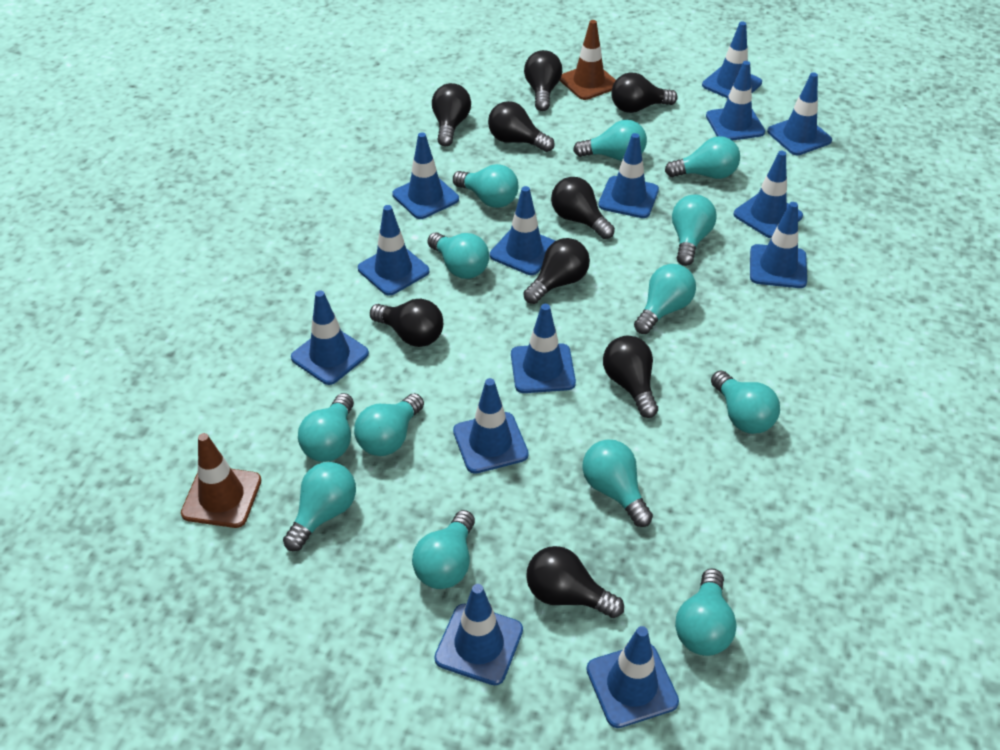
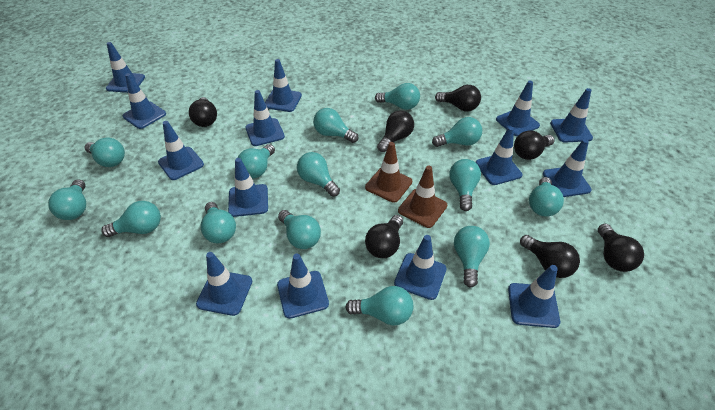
black light bulb: 9 -> 7
turquoise light bulb: 13 -> 14

